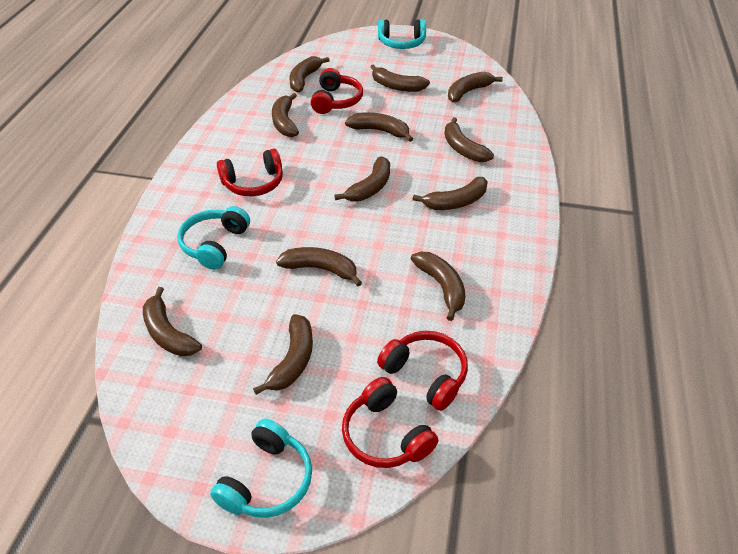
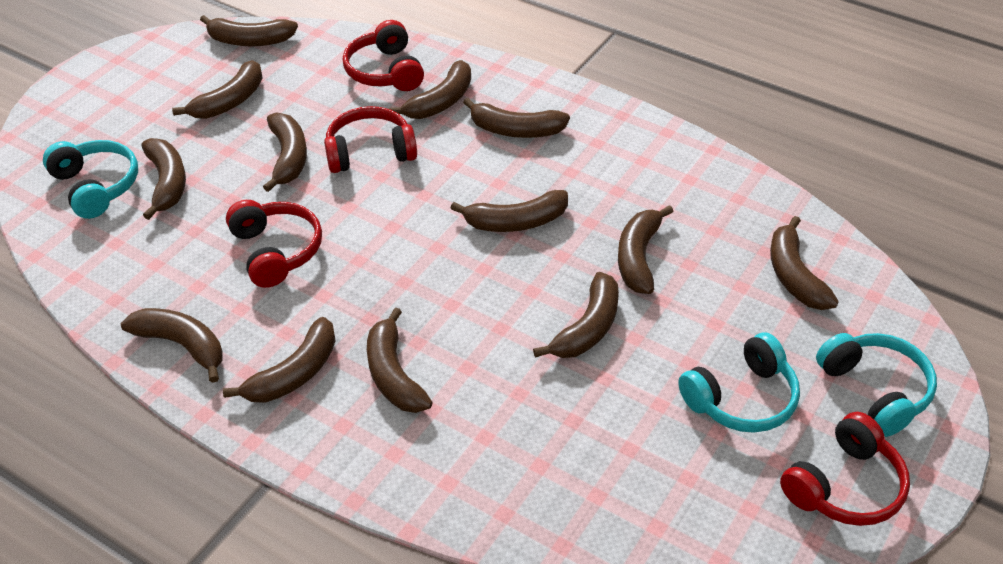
brown banana: 12 -> 13

